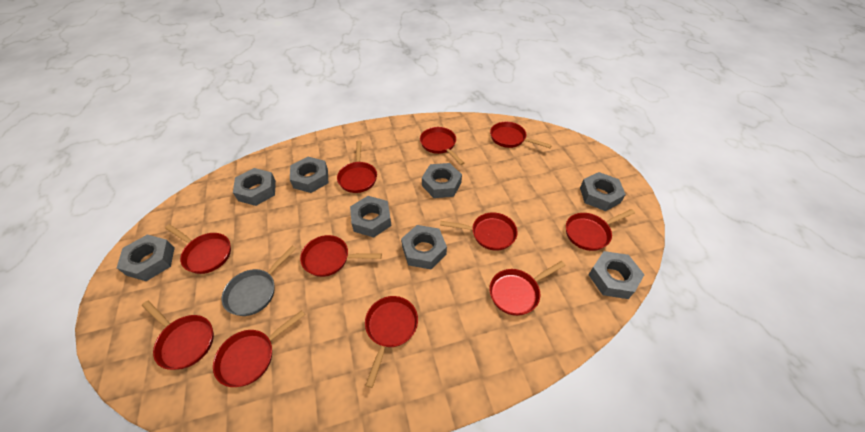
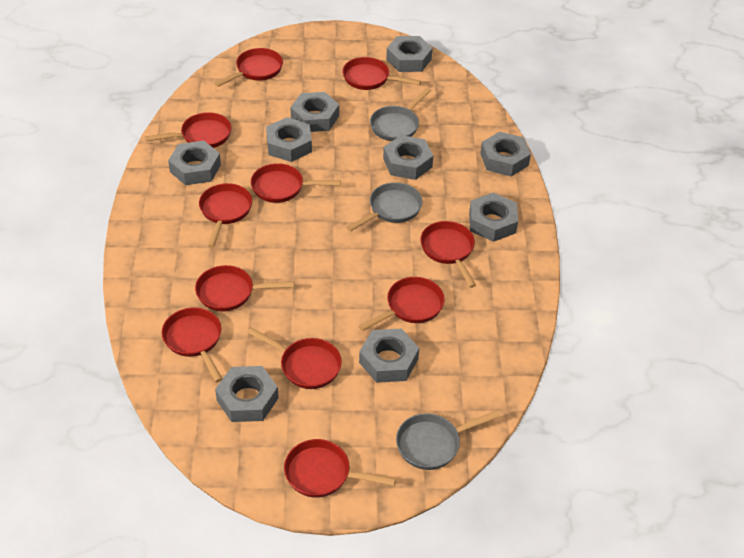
grey nut: 8 -> 9
grey pan: 1 -> 3

